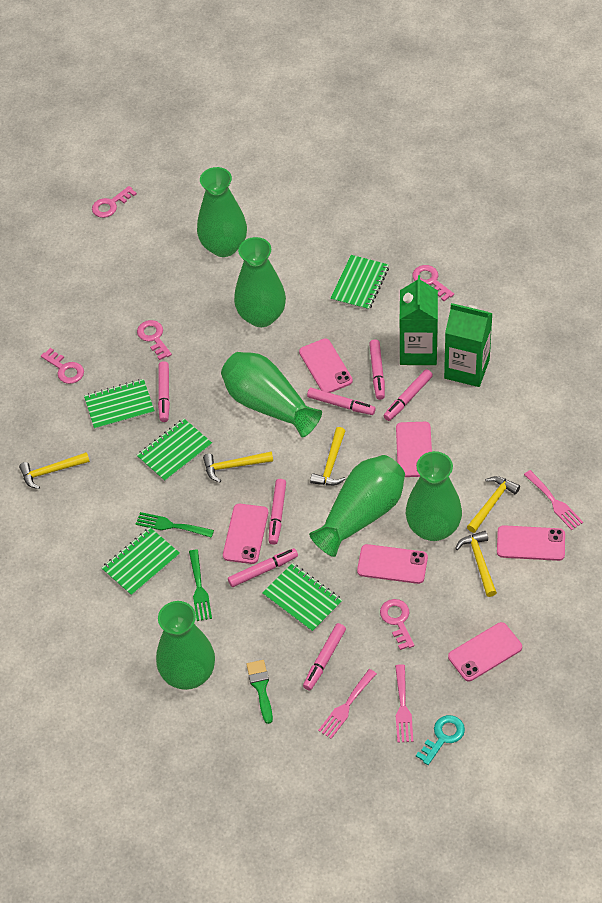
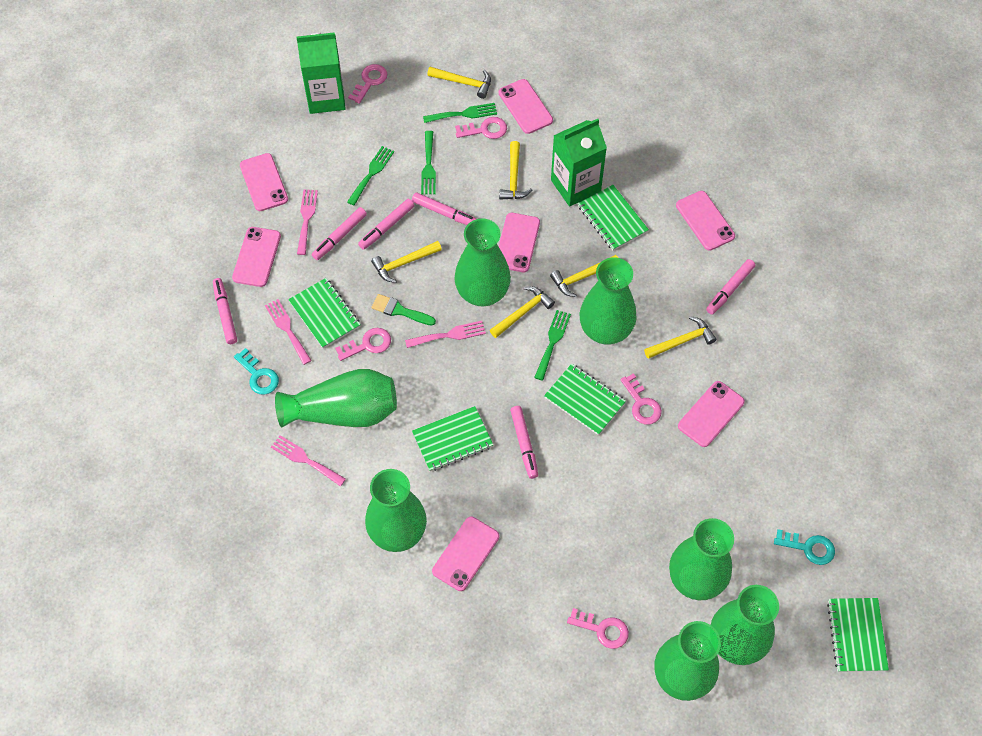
green fork: 2 -> 4
green vase: 6 -> 7
pink fork: 3 -> 4
pink marker: 7 -> 6
pink phone: 6 -> 7
turquoise key: 1 -> 2
yellow hammer: 5 -> 6

